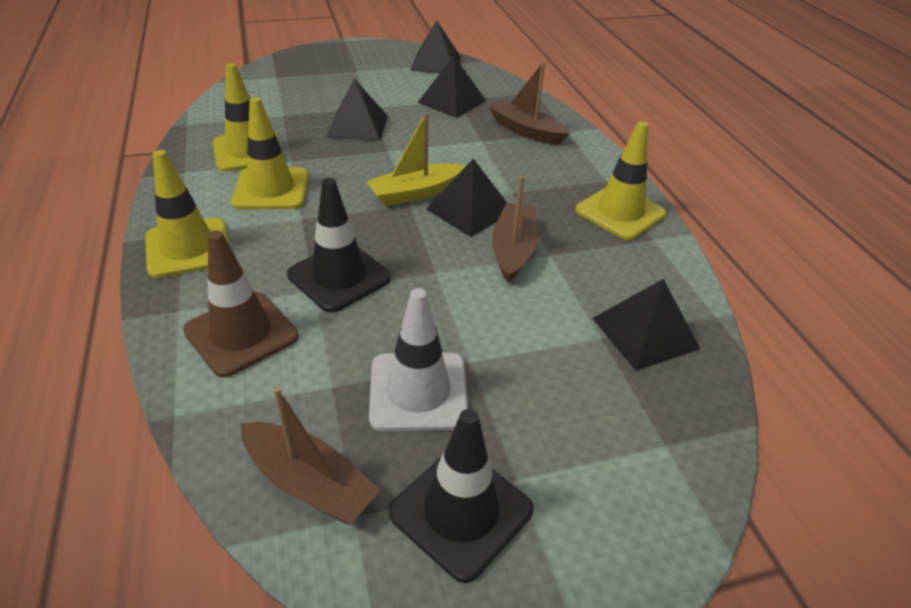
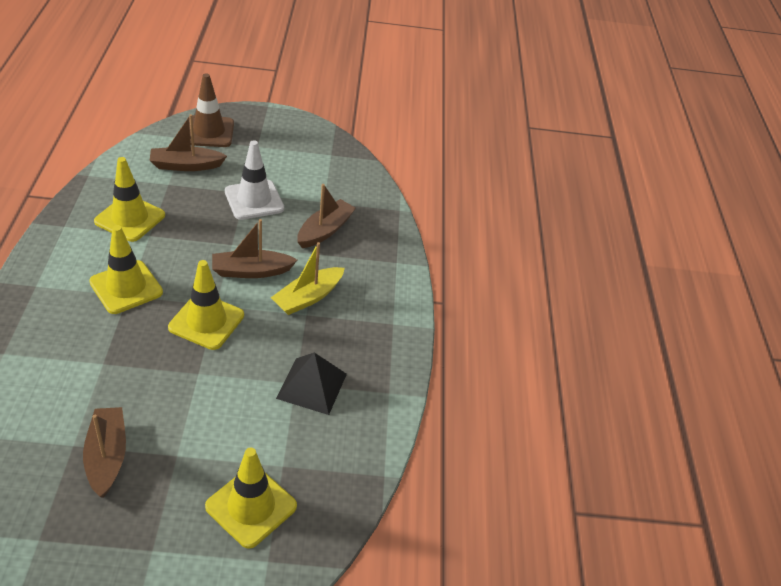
black pyramid: 5 -> 1
black traffic cone: 2 -> 0
brown boat: 3 -> 4

